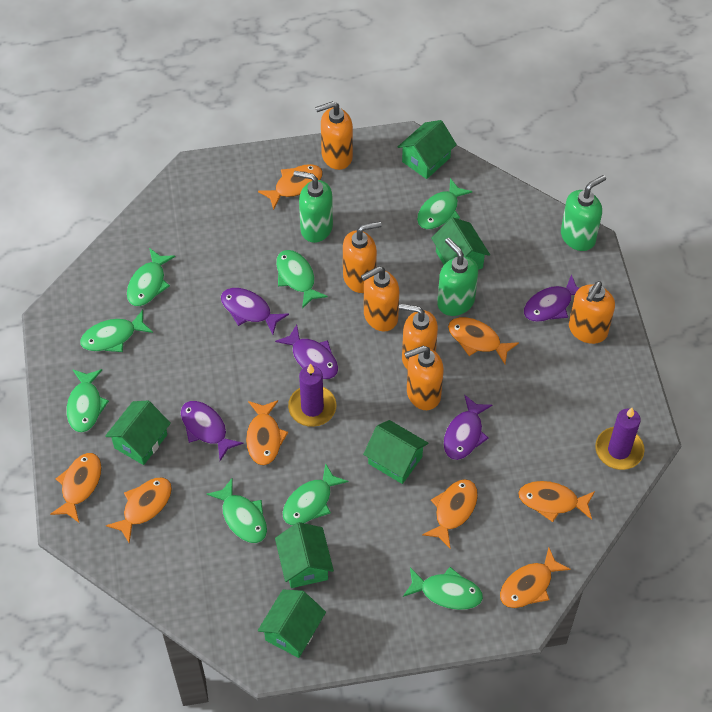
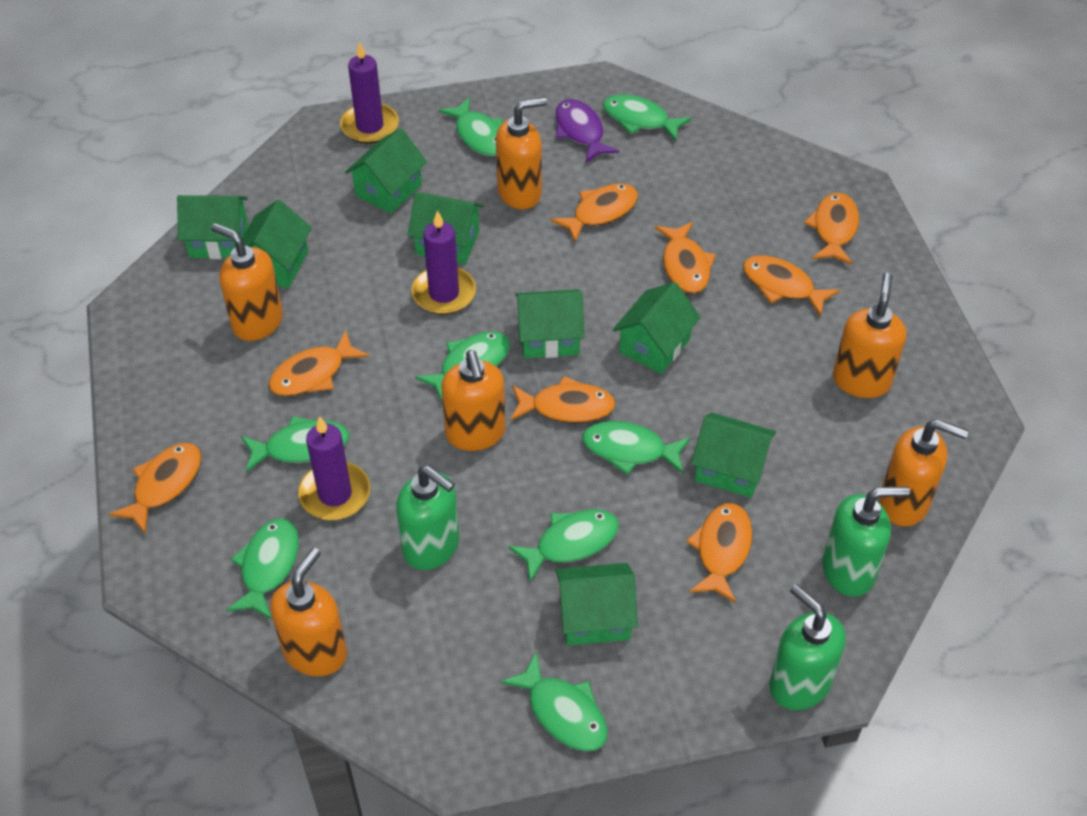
green house: 6 -> 8
purple candle: 2 -> 3
purple fish: 5 -> 1

